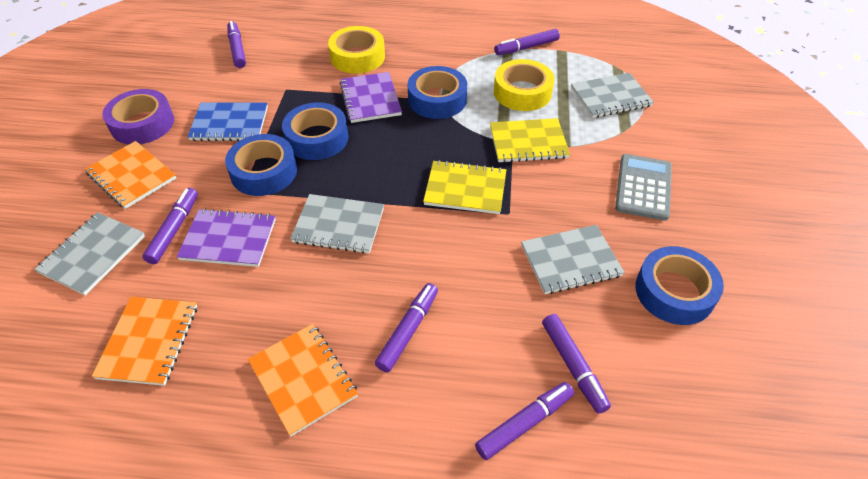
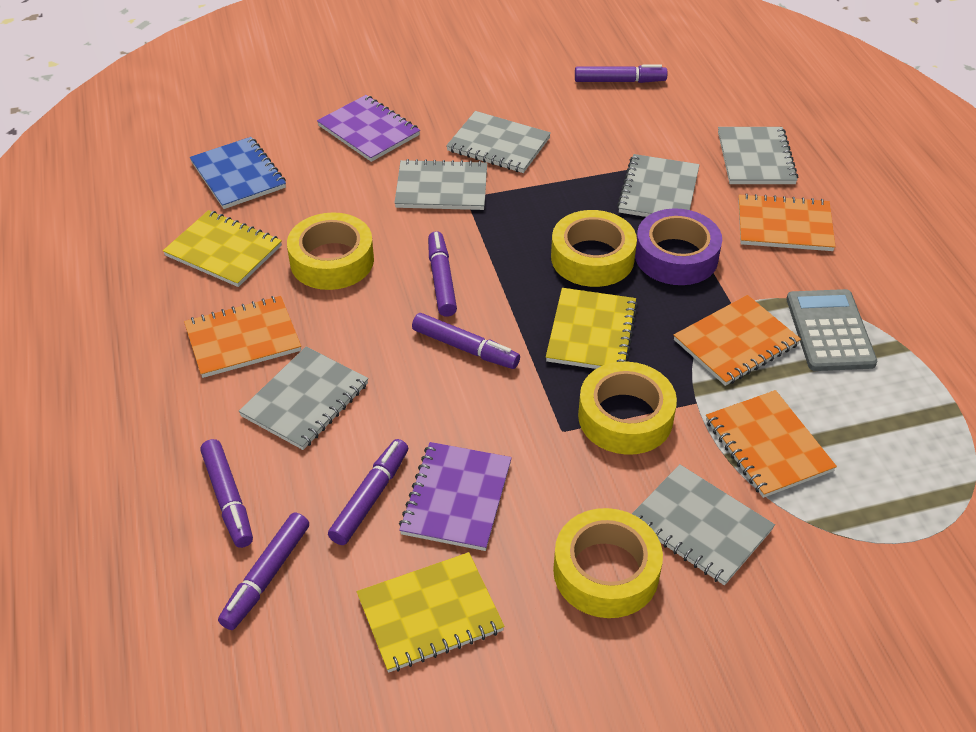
blue tape: 4 -> 0
grey notebook: 4 -> 6
orange notebook: 3 -> 4
yellow notebook: 2 -> 3
yellow tape: 2 -> 4

